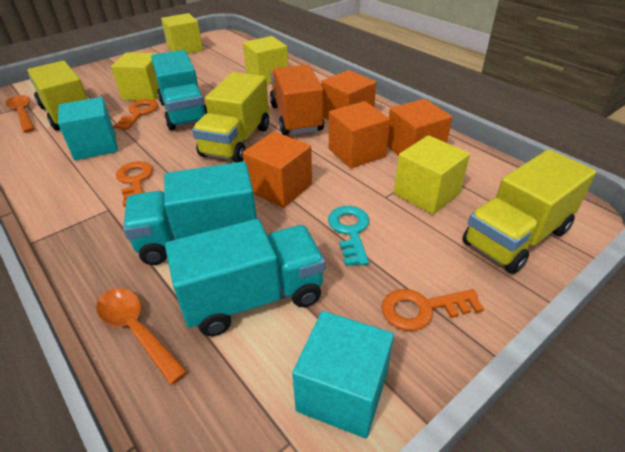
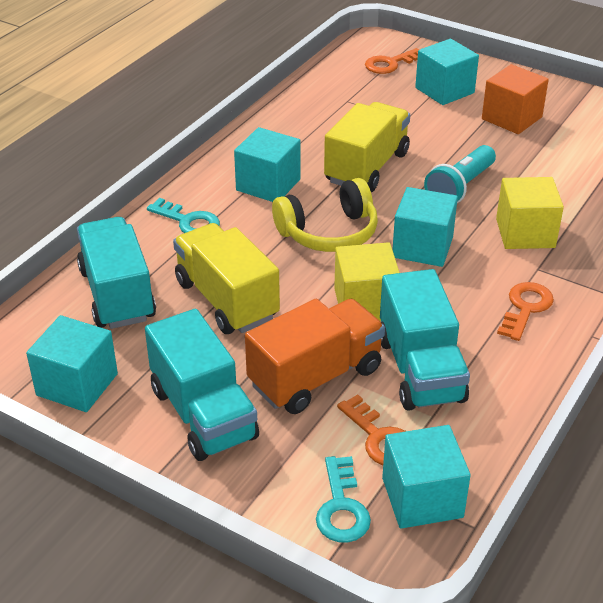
orange cube: 4 -> 1
orange spoon: 2 -> 0
turquoise cube: 2 -> 5
turquoise flashlight: 0 -> 1
turquoise key: 1 -> 2
yellow cube: 4 -> 2
yellow headphones: 0 -> 1
yellow truck: 3 -> 2

